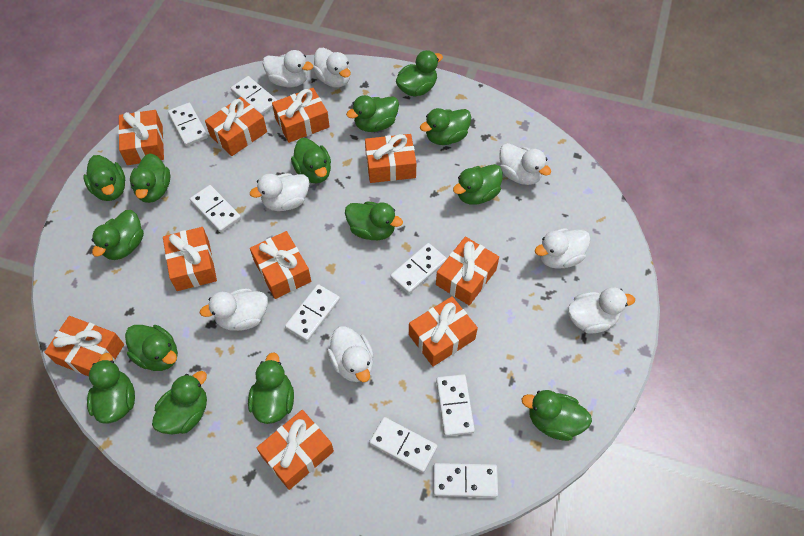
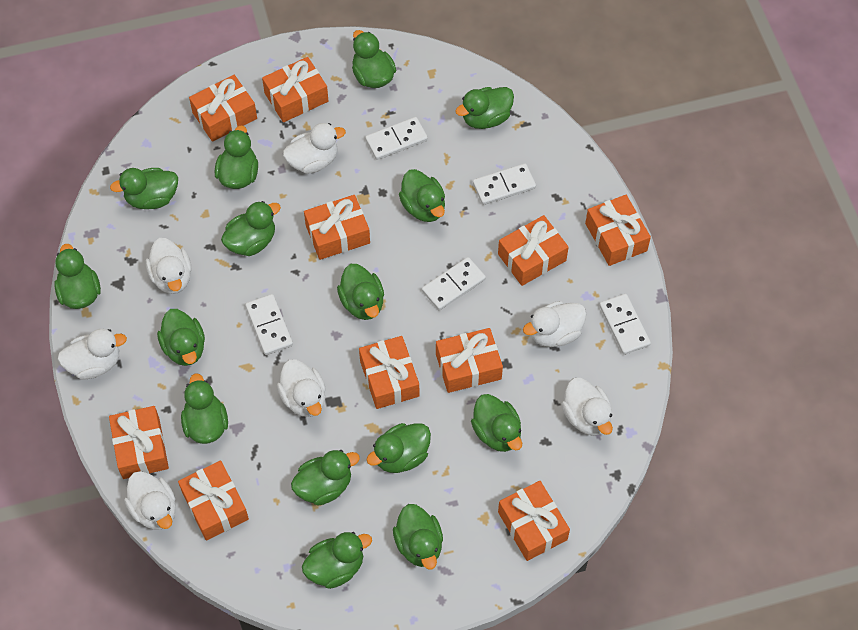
green duck: 14 -> 15
white domino: 8 -> 5
white duck: 8 -> 7

